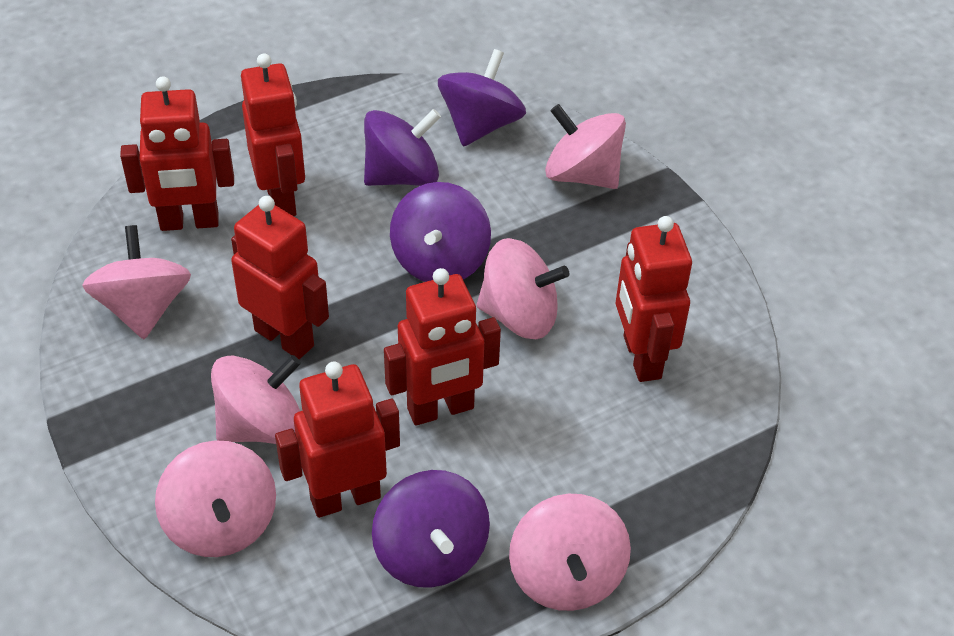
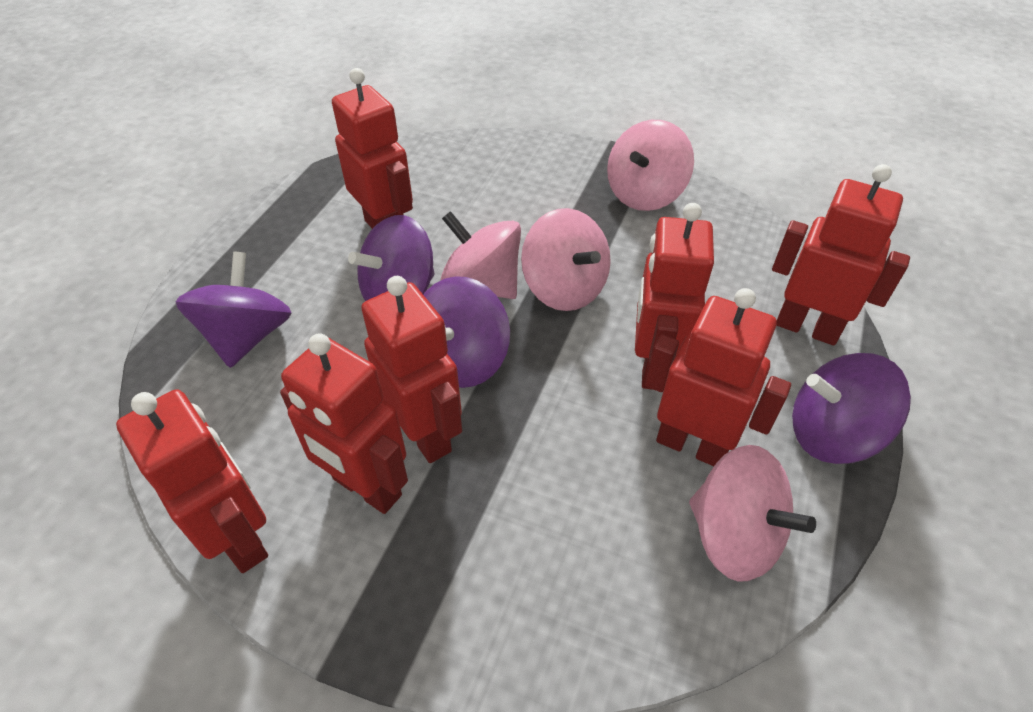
pink spinning top: 6 -> 4
red robot: 6 -> 7

